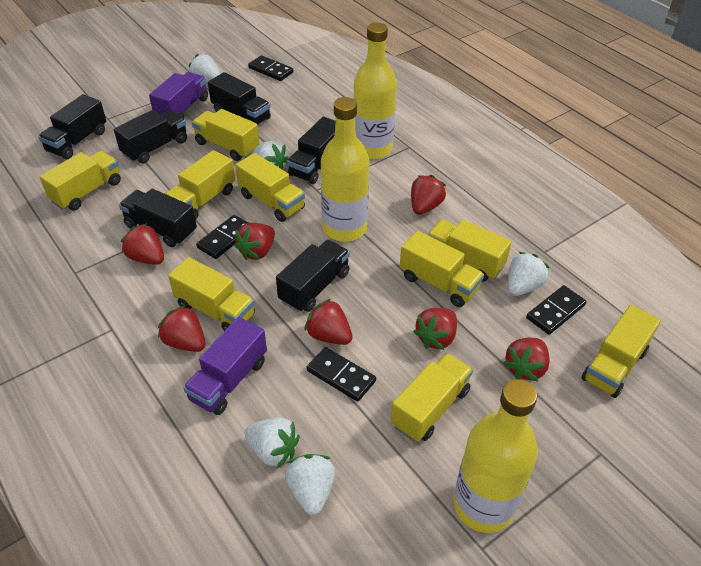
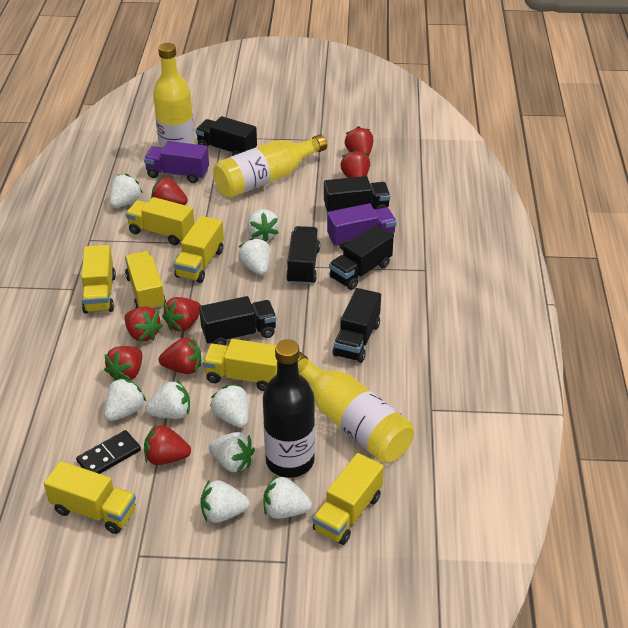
black bottle: 0 -> 1
black domino: 4 -> 1
red strawberry: 7 -> 8
white strawberry: 5 -> 9
yellow truck: 9 -> 7

